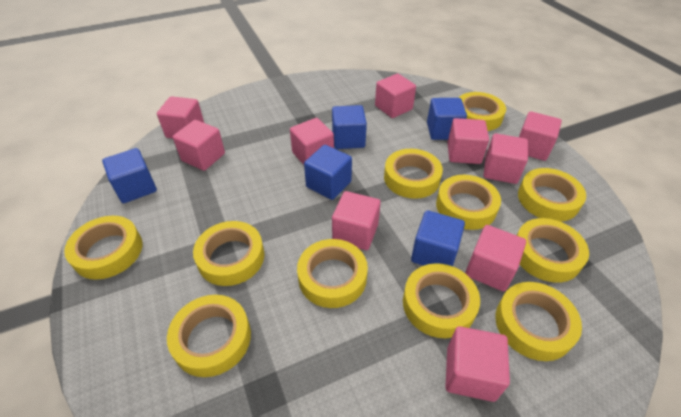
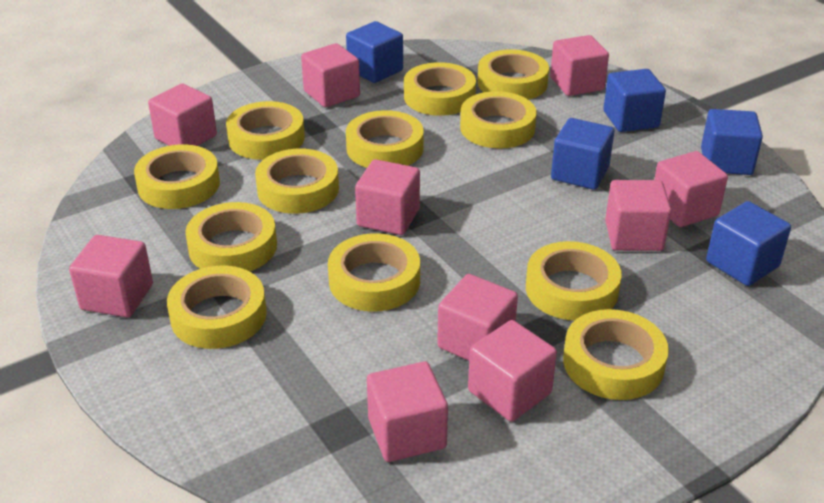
yellow tape: 11 -> 12

